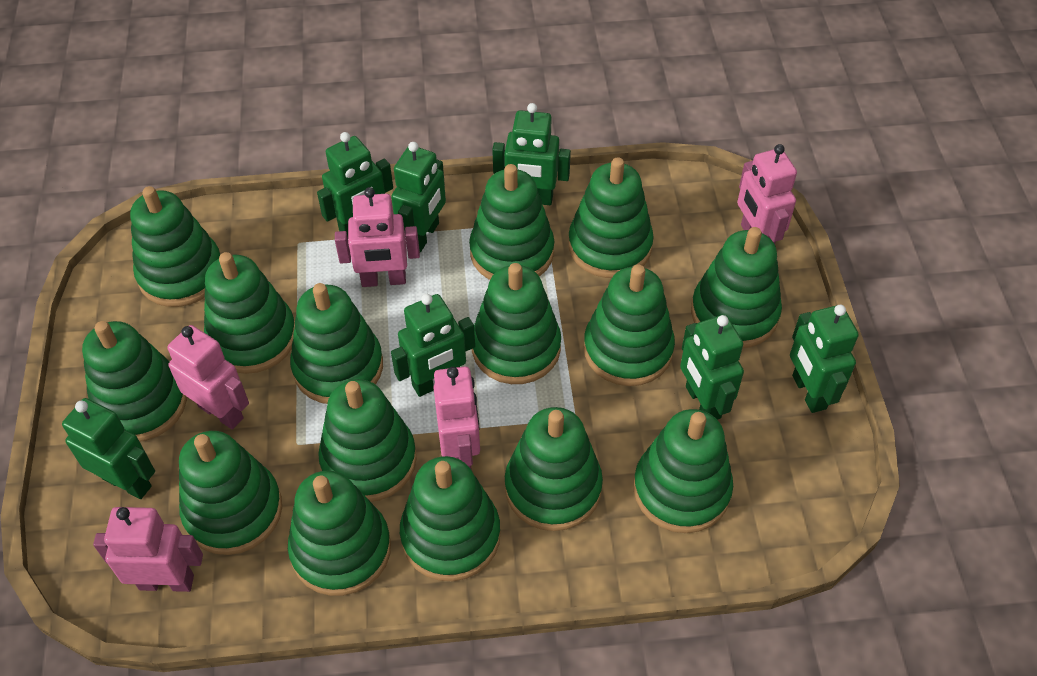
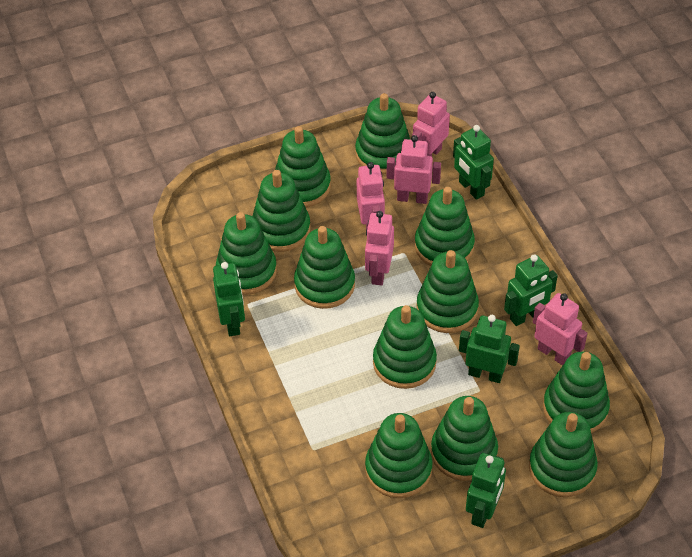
green robot: 7 -> 5
green stacking toy: 15 -> 12

